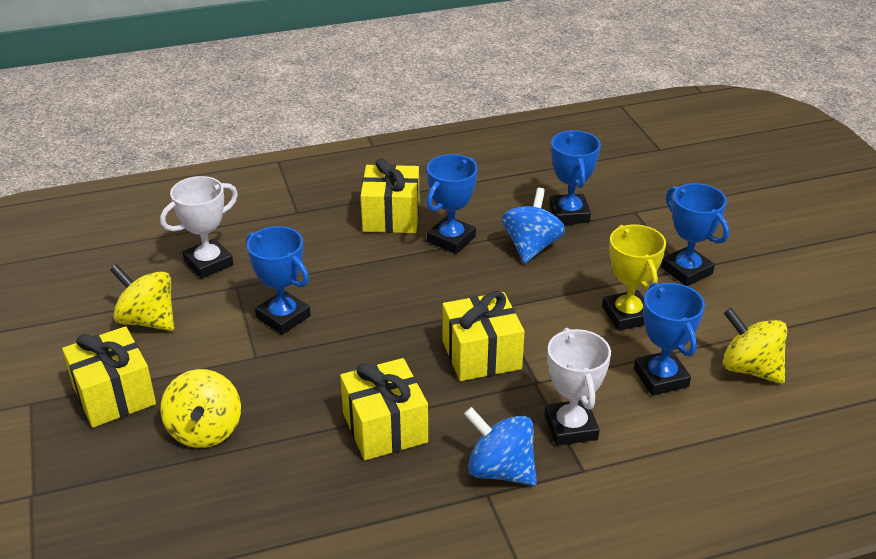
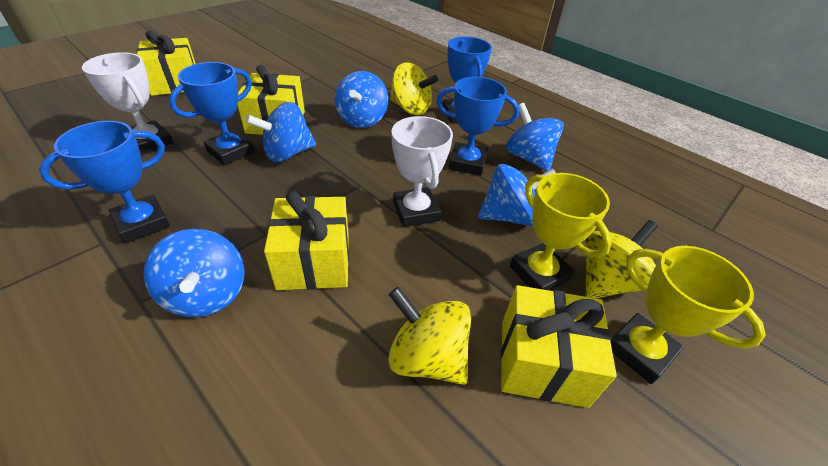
blue spinning top: 2 -> 5
blue trophy: 5 -> 4
yellow trophy: 1 -> 2

